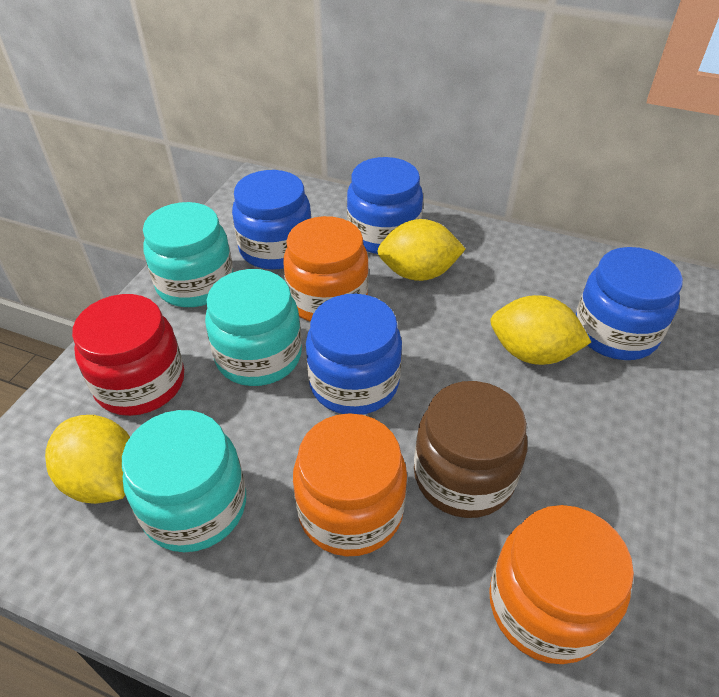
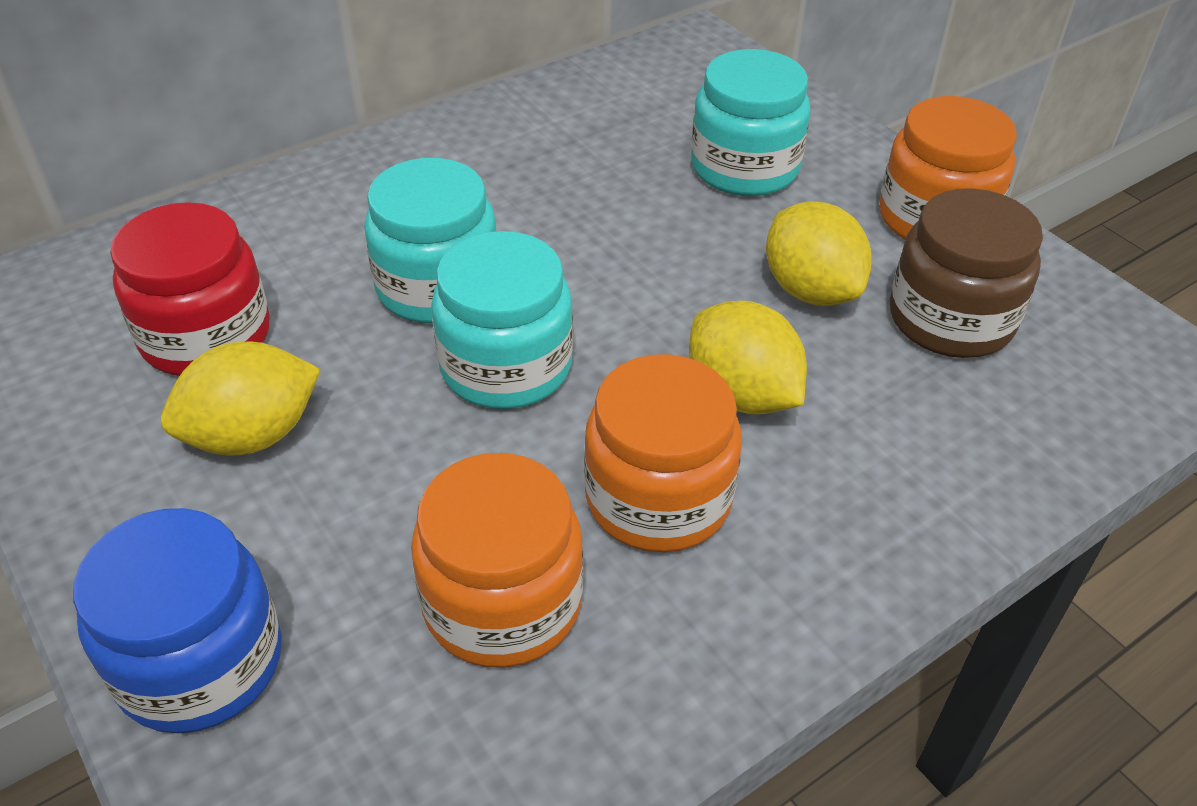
blue jar: 4 -> 1

